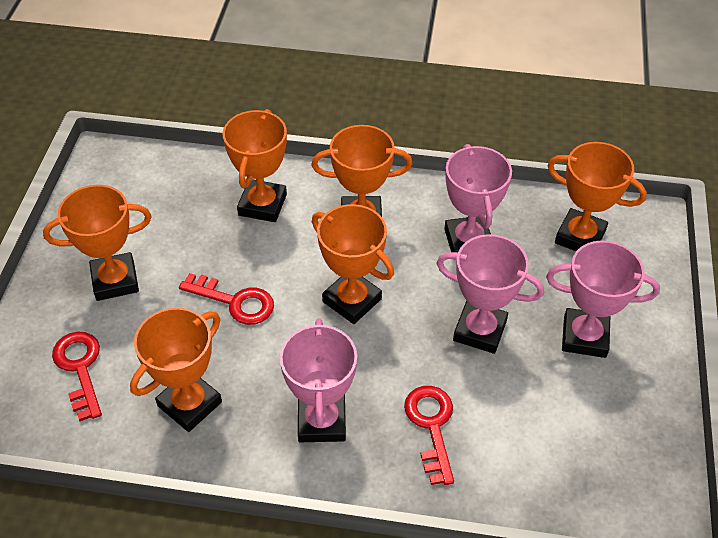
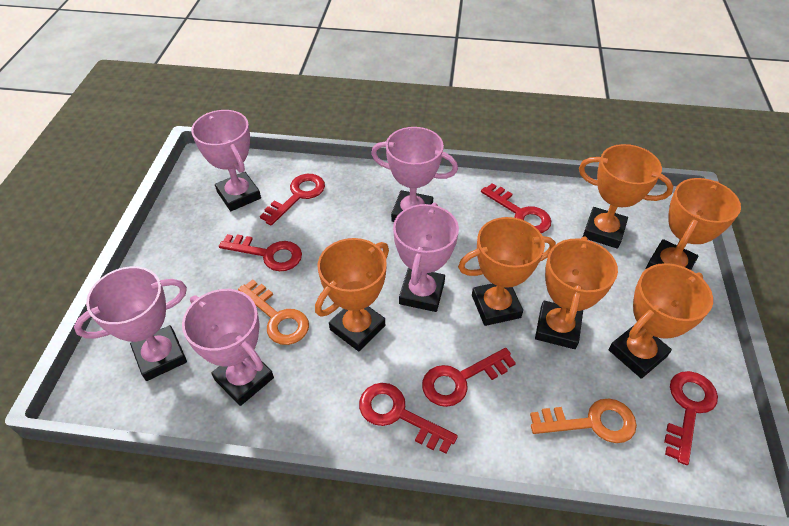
orange key: 0 -> 2
pink trophy: 4 -> 5
red key: 3 -> 6

